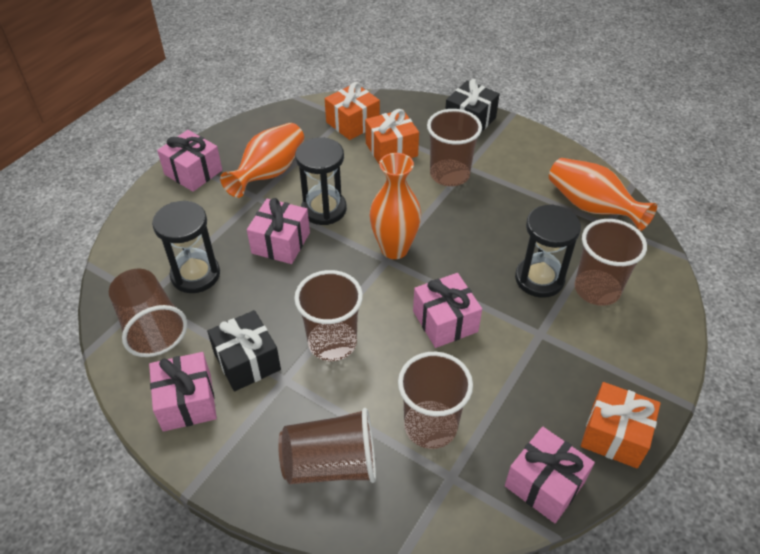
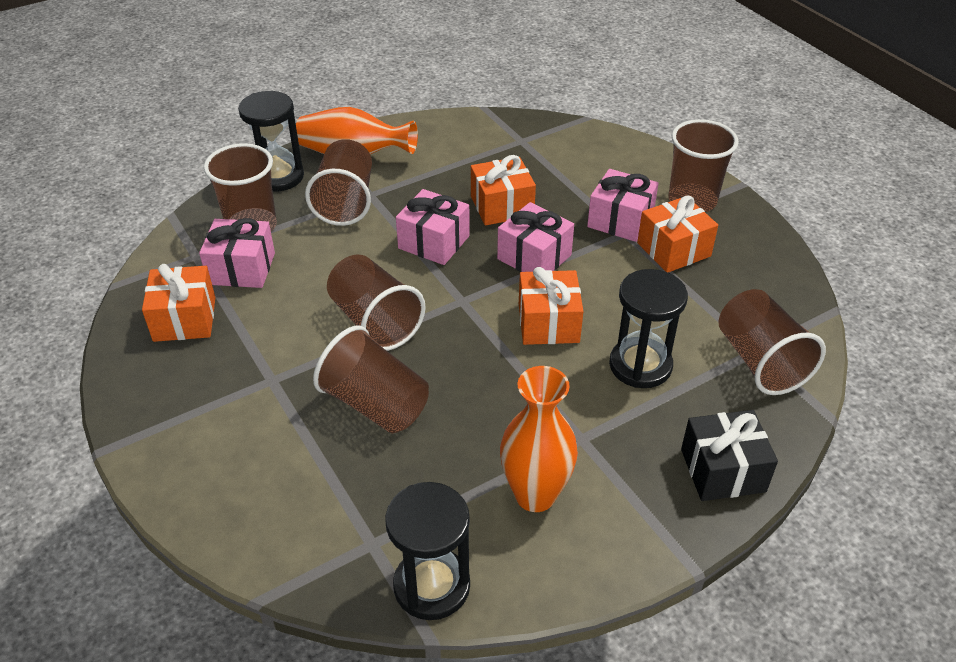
black gift: 2 -> 1
orange gift: 3 -> 4
orange vase: 3 -> 2
pink gift: 5 -> 4

